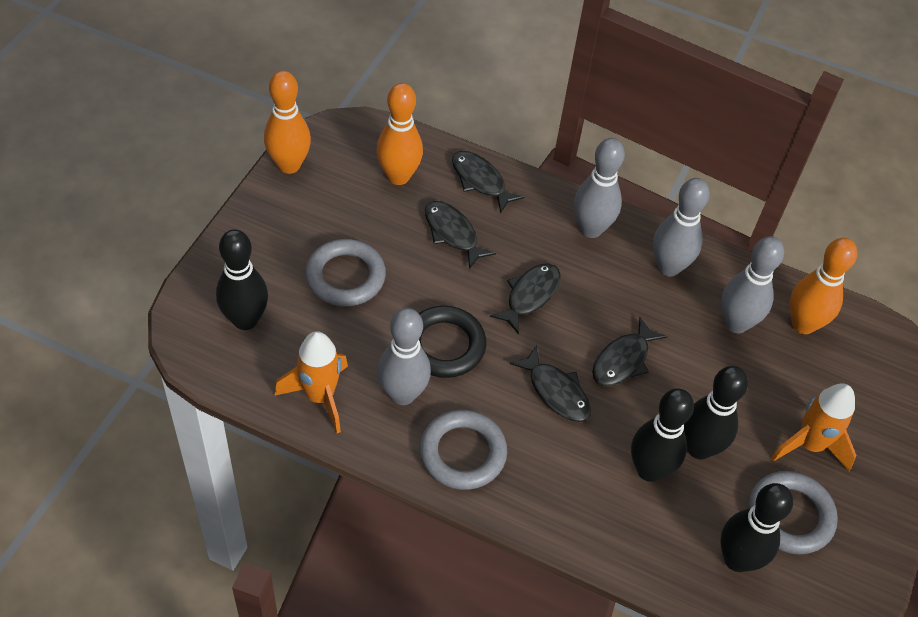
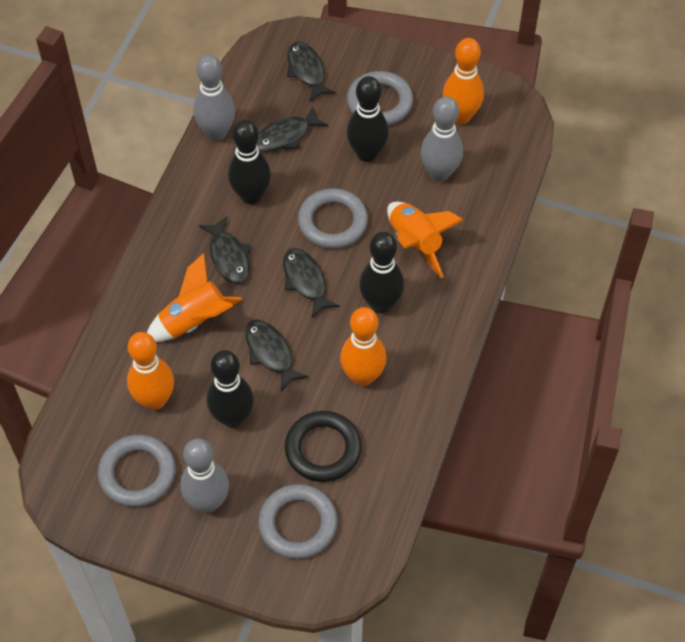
grey bowling pin: 4 -> 3
grey ring: 3 -> 4

